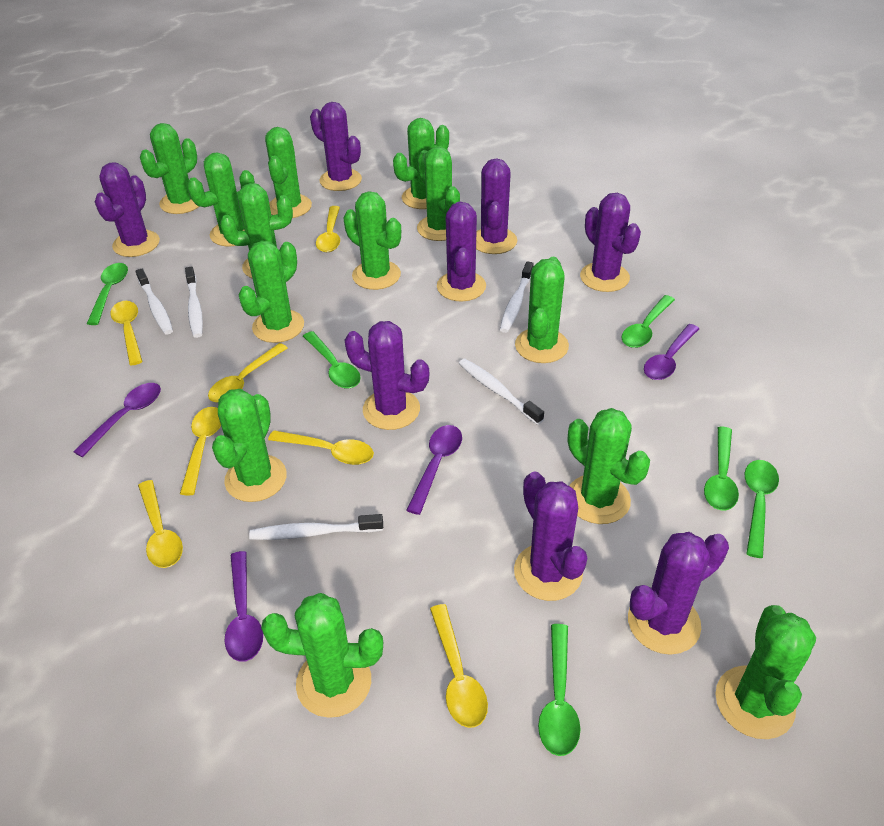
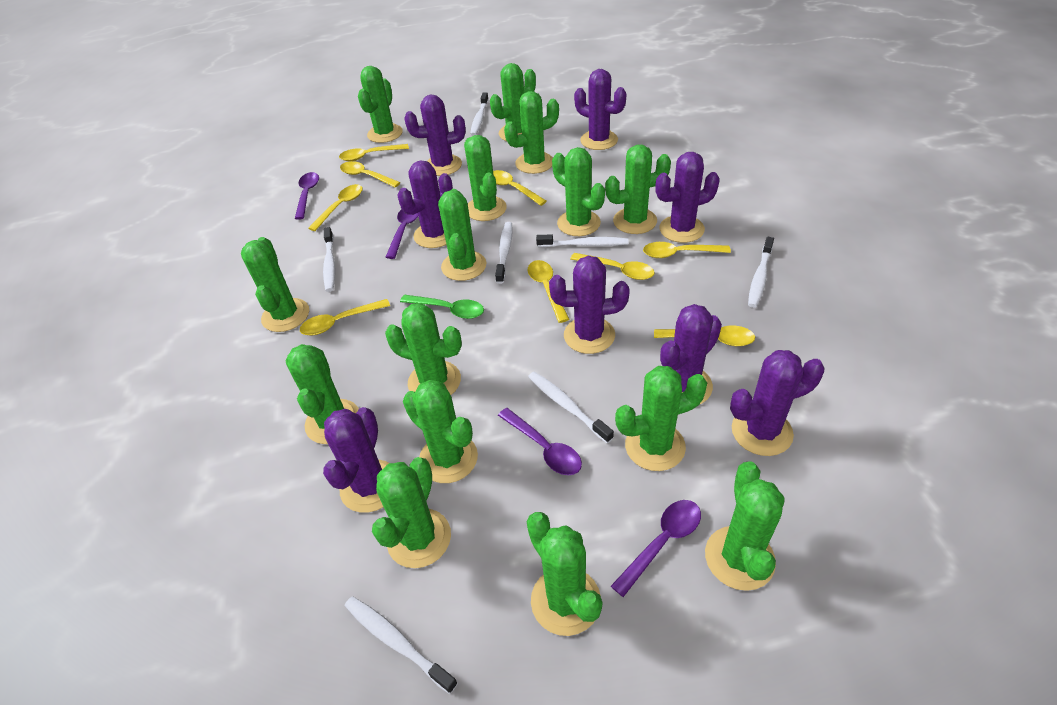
green cactus: 13 -> 15
green spoon: 6 -> 1
white toothbrush: 5 -> 7
yellow spoon: 7 -> 9

